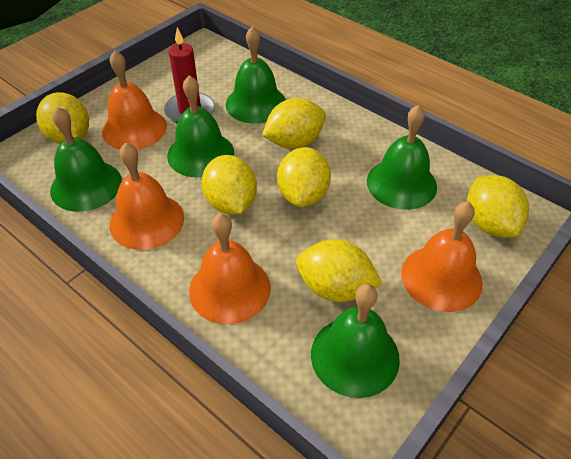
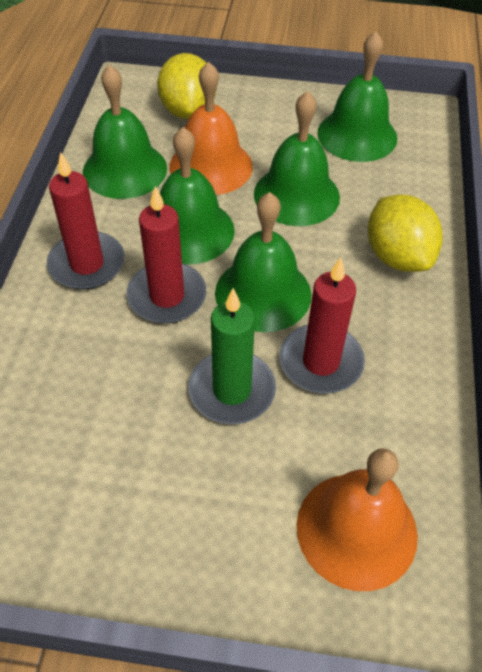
green candle: 0 -> 1
orange bell: 4 -> 2
red candle: 1 -> 3
yellow lemon: 6 -> 2

